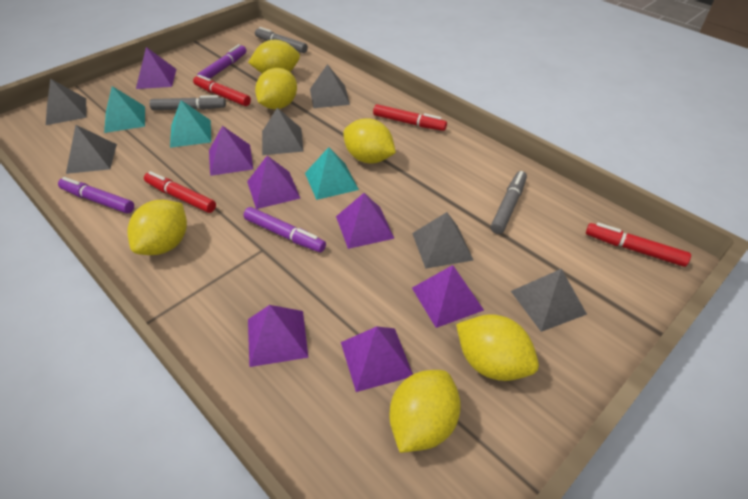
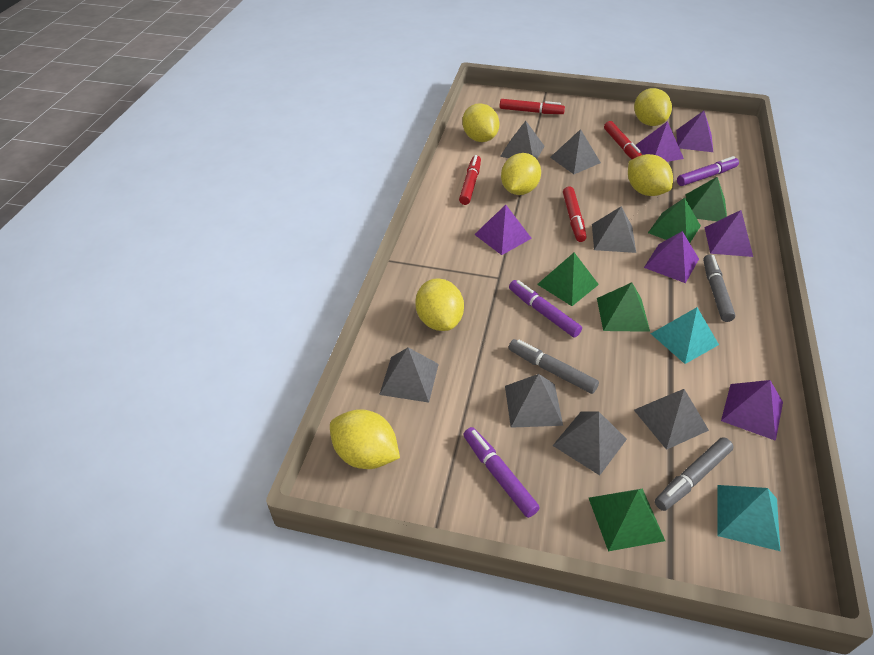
green pyramid: 0 -> 5
grey pyramid: 6 -> 7
purple pyramid: 7 -> 6
turquoise pyramid: 3 -> 2

